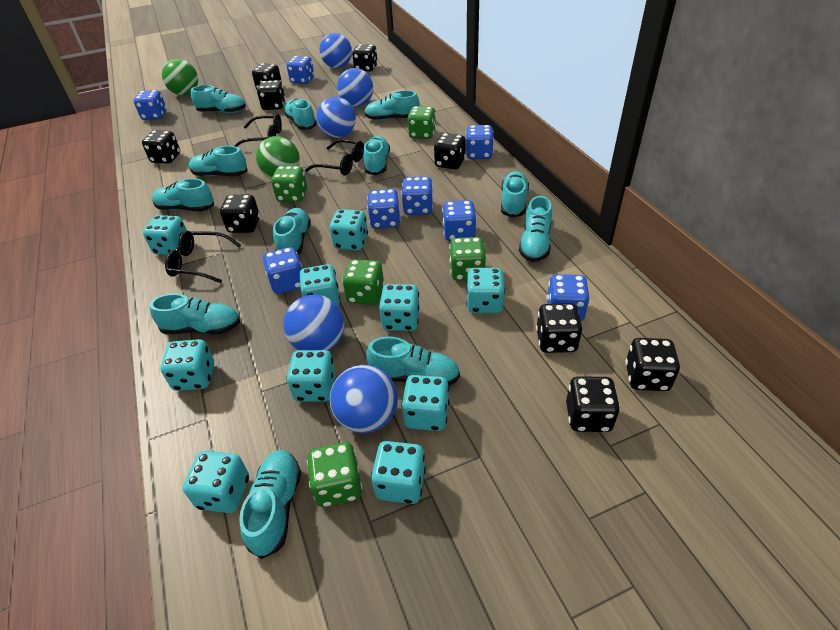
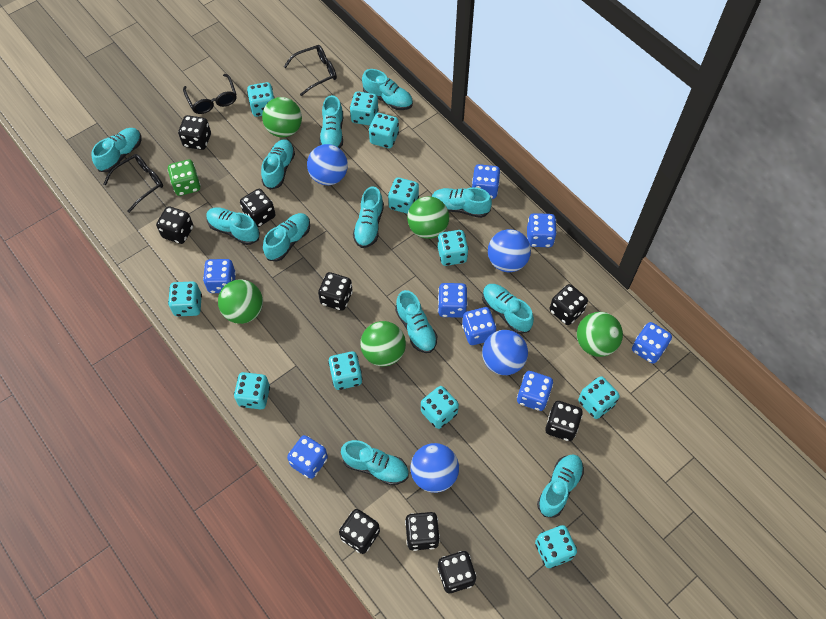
blue ball: 5 -> 4
green ball: 2 -> 5
green dice: 5 -> 1
turquoise dice: 10 -> 11

